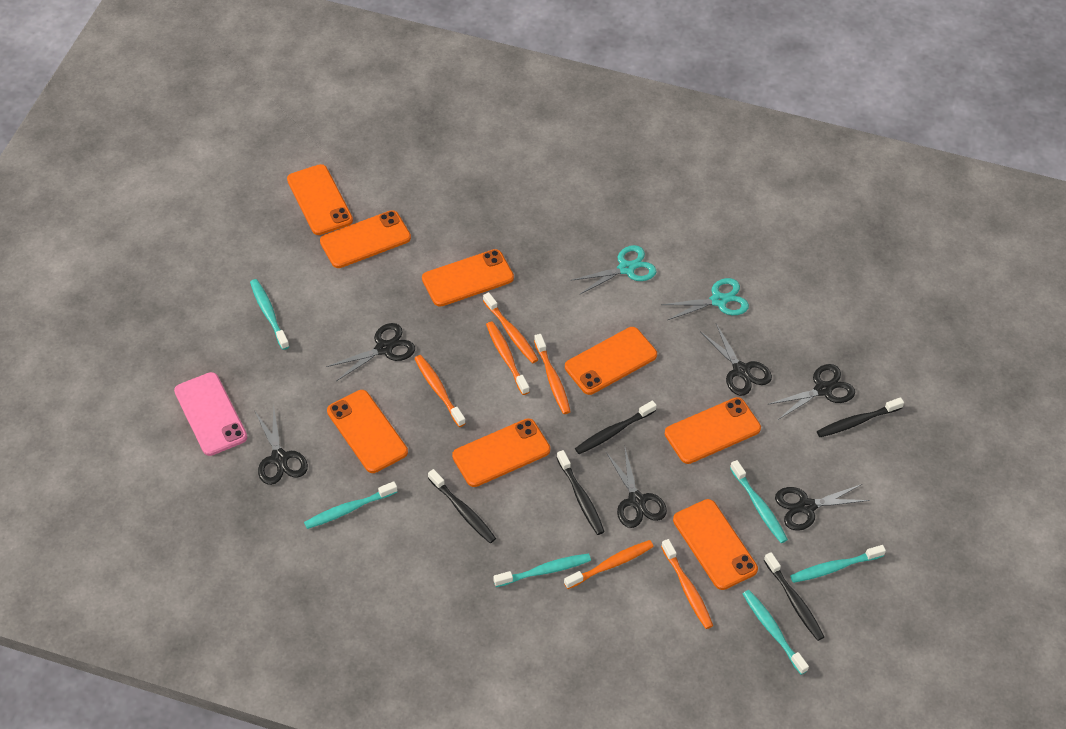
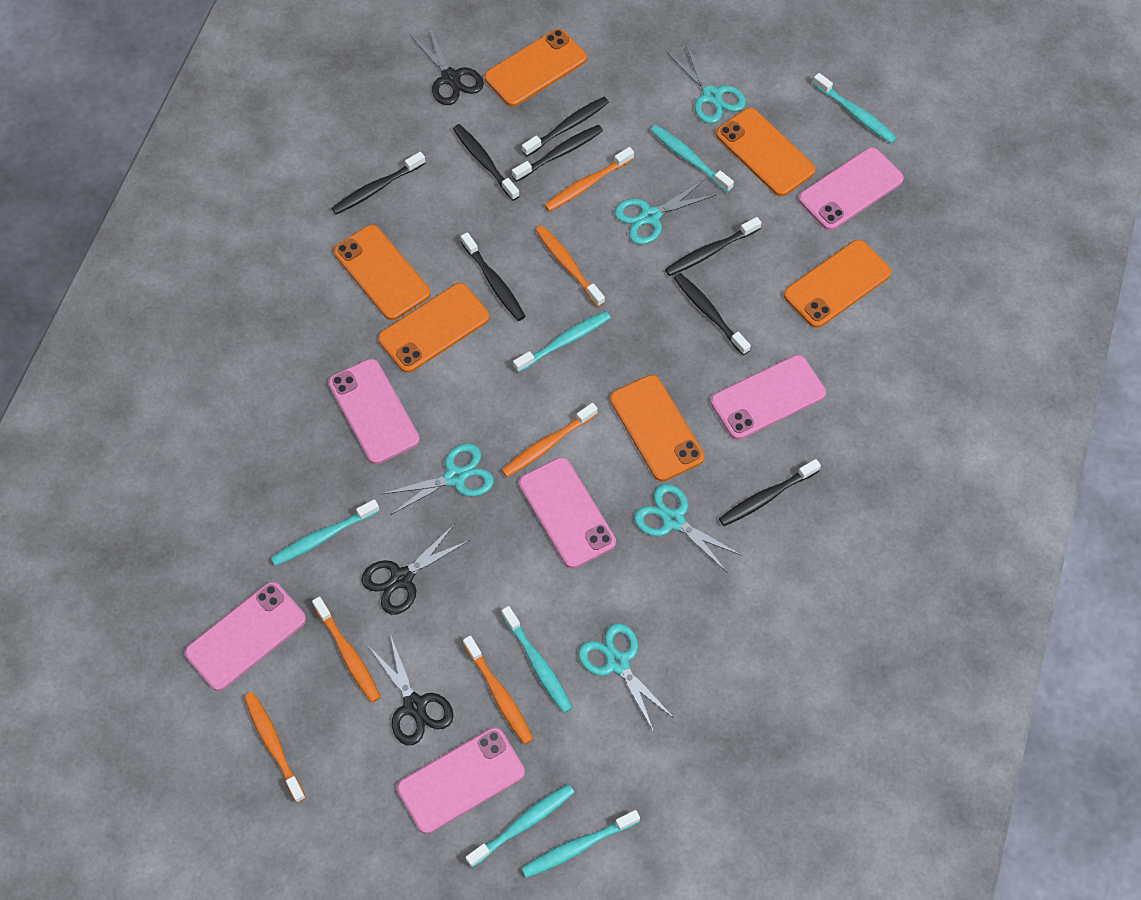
black scissors: 6 -> 3
black toothbrush: 5 -> 8
orange phone: 8 -> 6
pink phone: 1 -> 6
turquoise scissors: 2 -> 5
turquoise toothbrush: 6 -> 7

